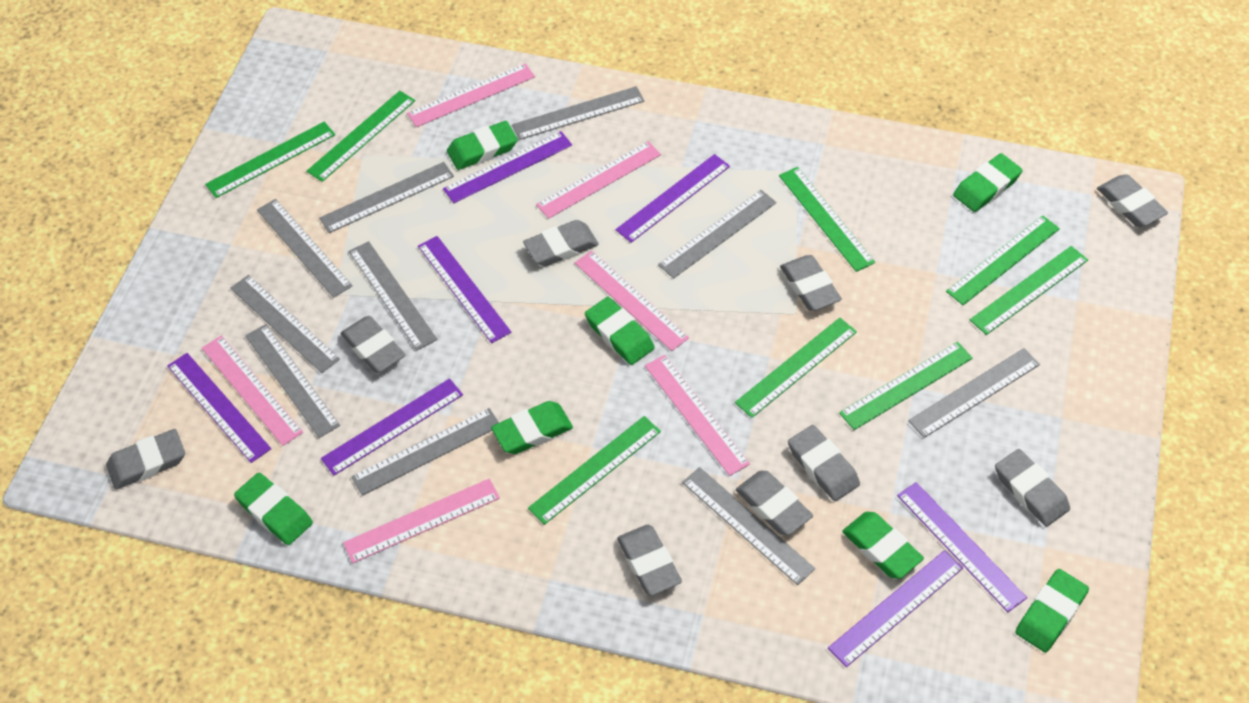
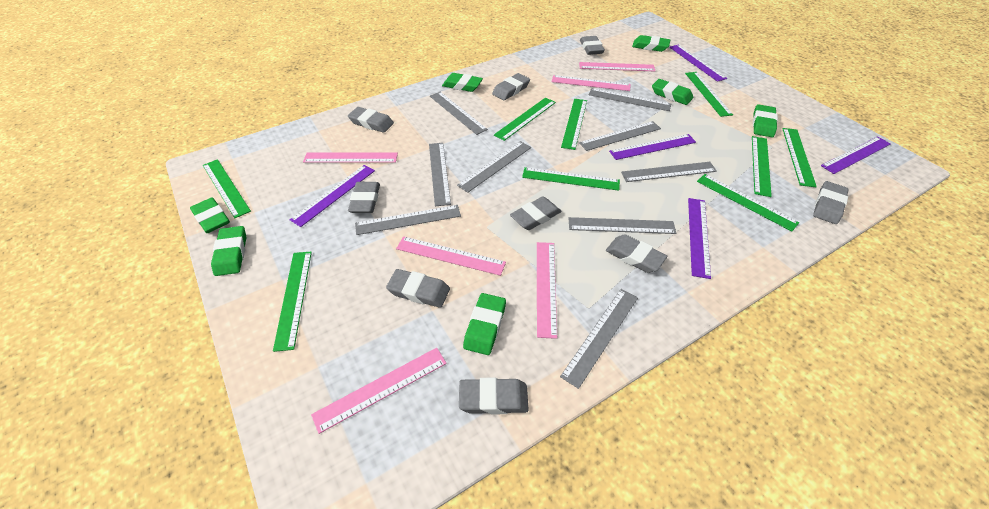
green ruler: 8 -> 9
grey ruler: 10 -> 9
purple ruler: 7 -> 5

